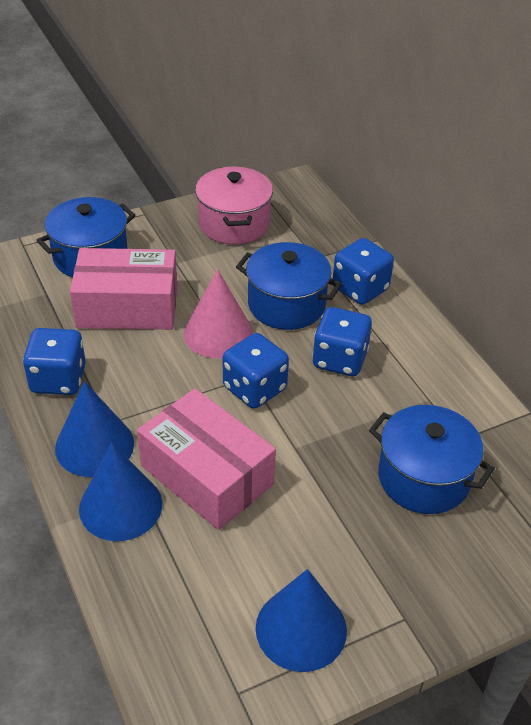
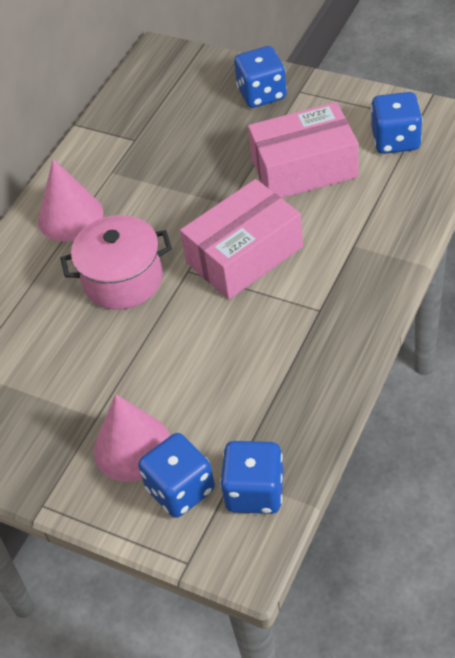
blue cone: 3 -> 0
blue pot: 3 -> 0
pink cone: 1 -> 2

